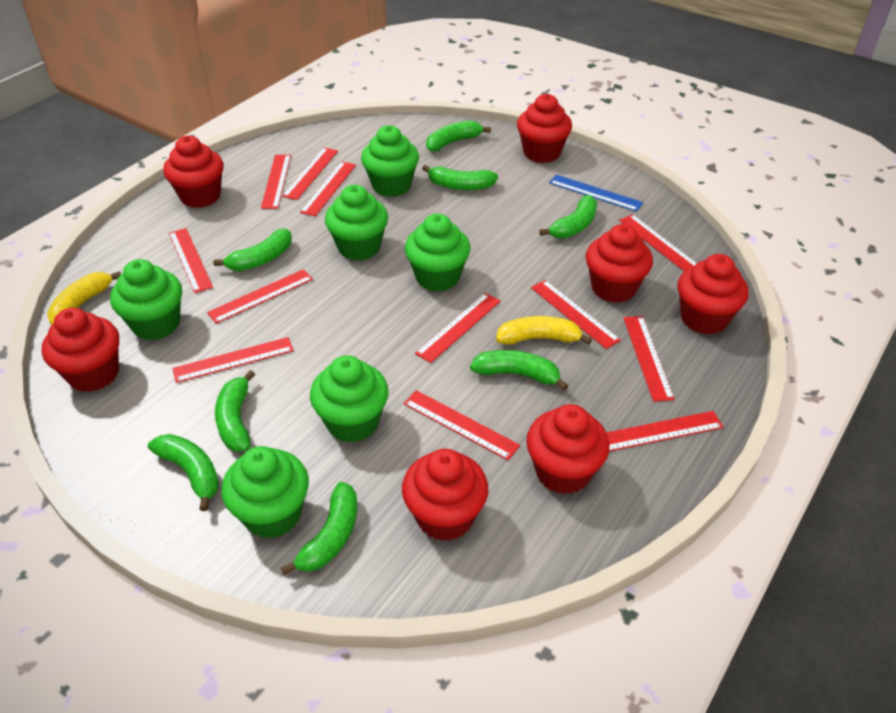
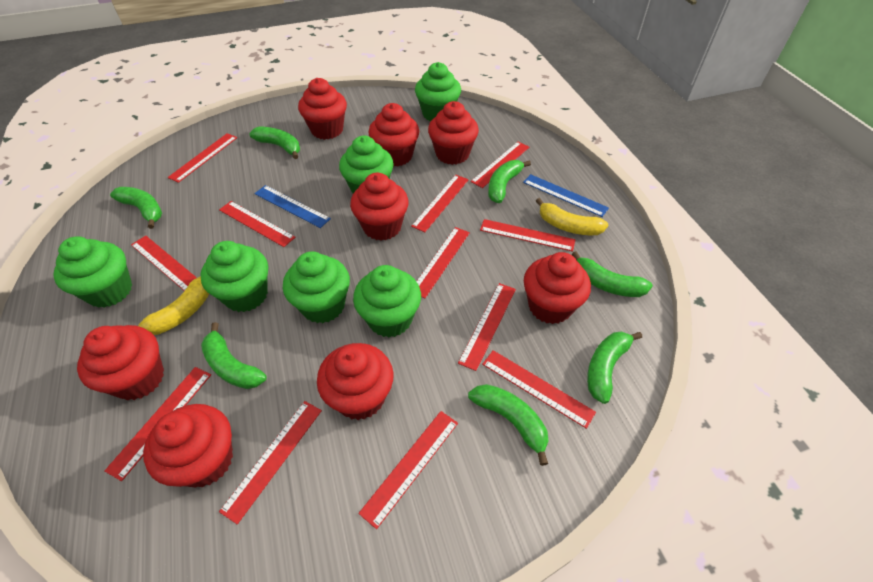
blue ruler: 1 -> 2
green banana: 8 -> 7
red cupcake: 7 -> 8

